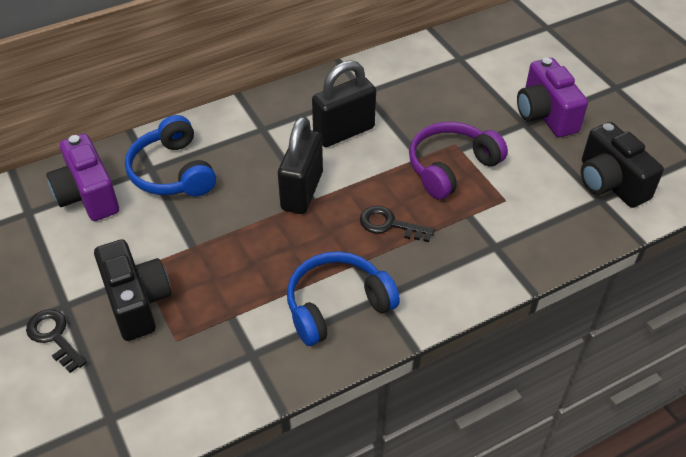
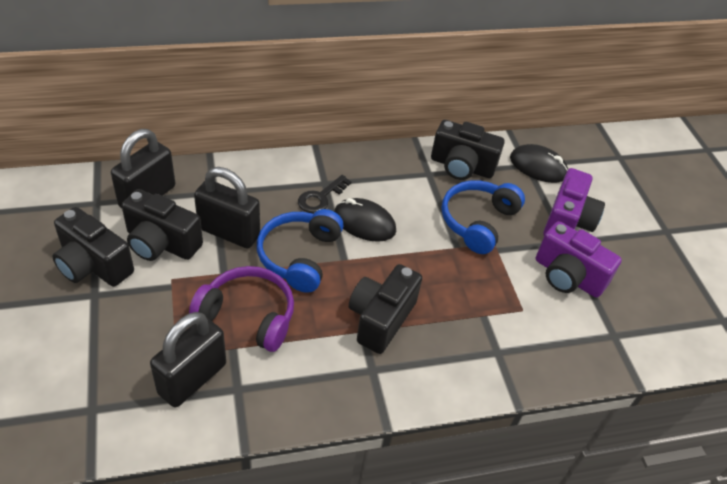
black camera: 2 -> 4
black key: 2 -> 1
black mouse: 0 -> 2
black padlock: 2 -> 3

